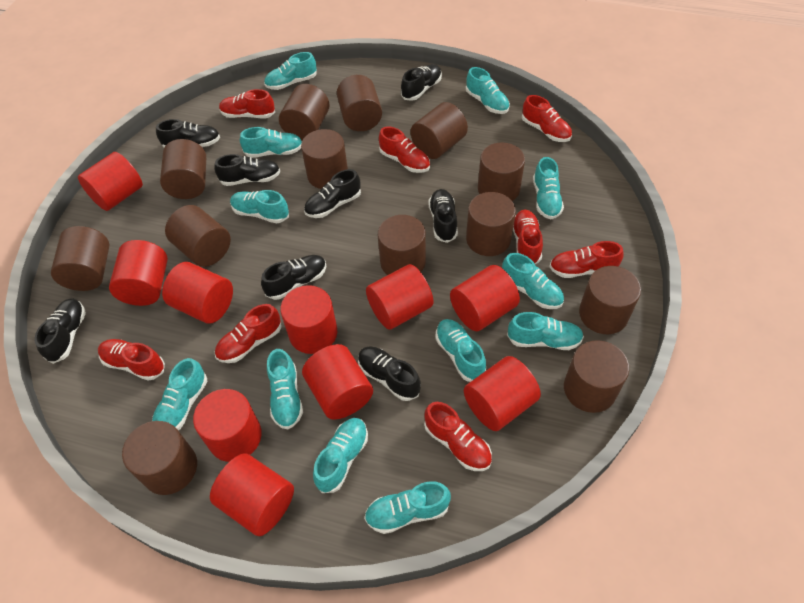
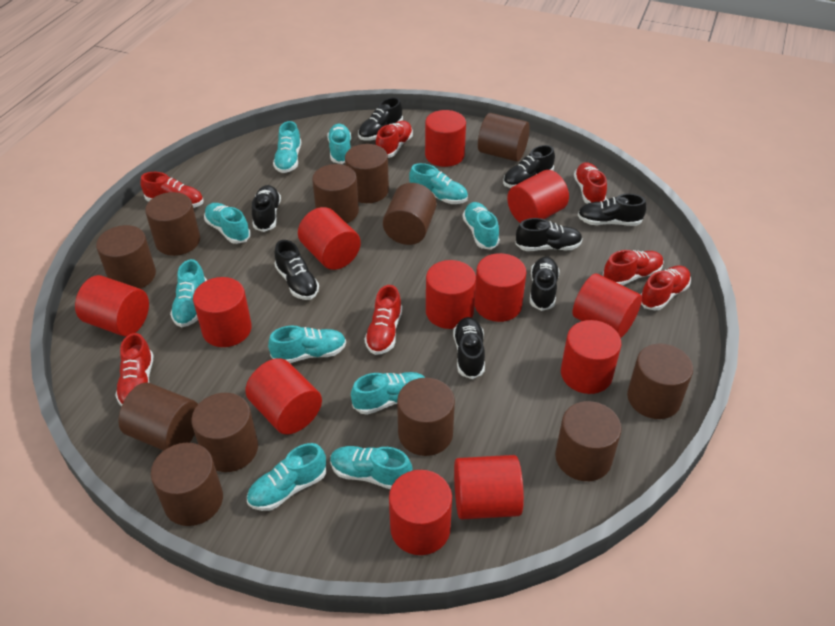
brown cylinder: 13 -> 12
red cylinder: 10 -> 12
red shoe: 8 -> 7
turquoise shoe: 12 -> 10

